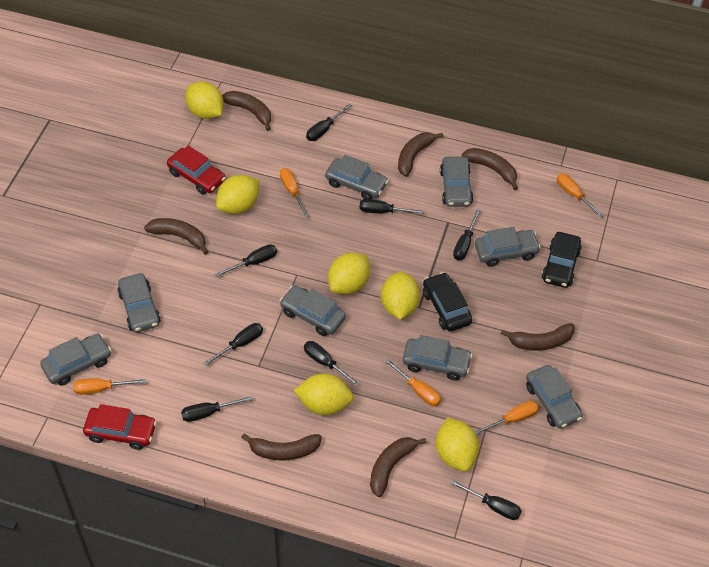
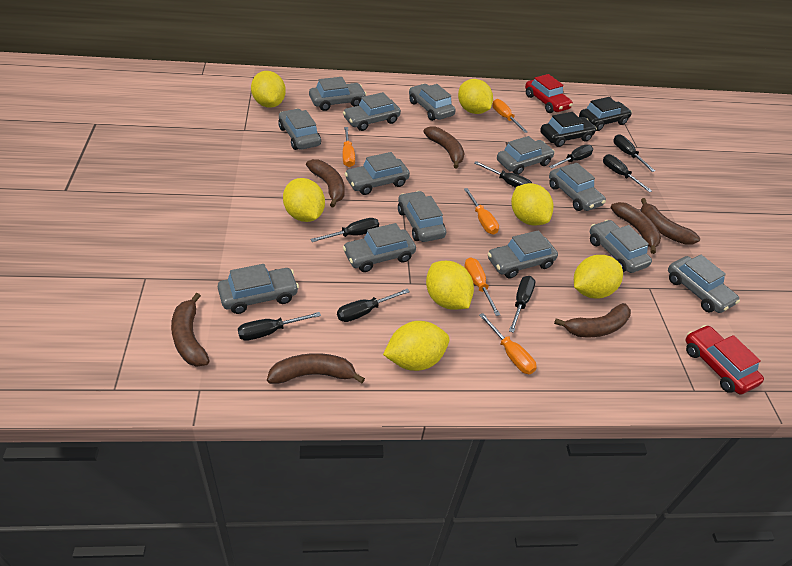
grey car: 8 -> 13
yellow lemon: 6 -> 7

